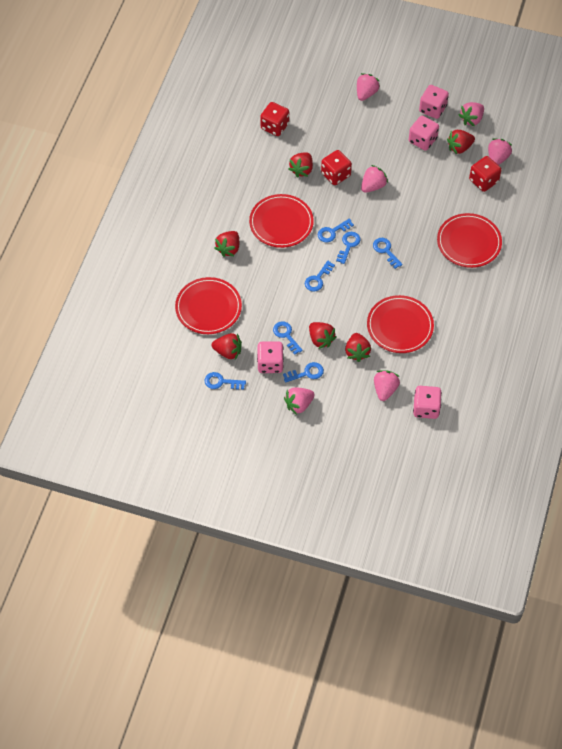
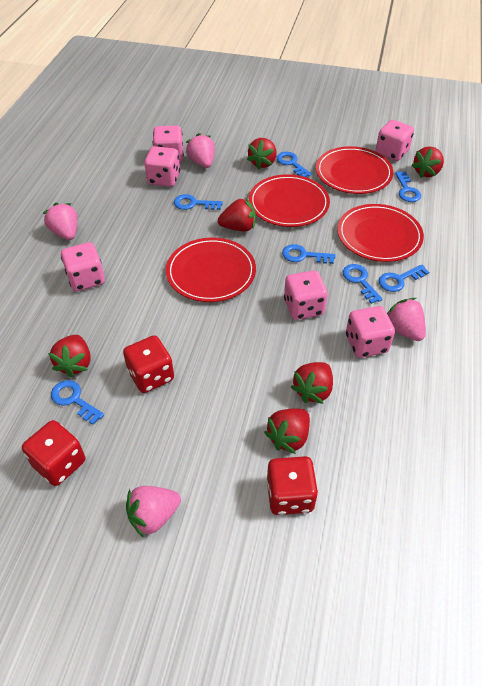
pink dice: 4 -> 6
pink strawberry: 6 -> 4

